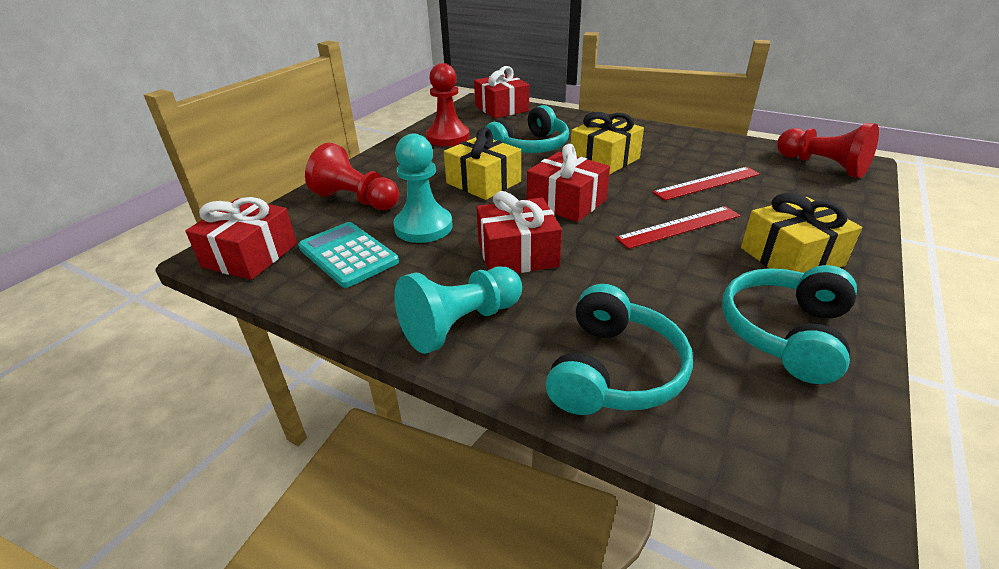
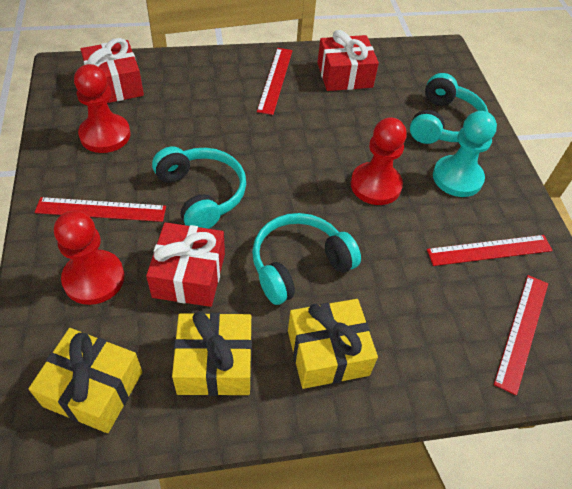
red gift: 4 -> 3
red ruler: 2 -> 4
turquoise calculator: 1 -> 0
turquoise pawn: 2 -> 1

